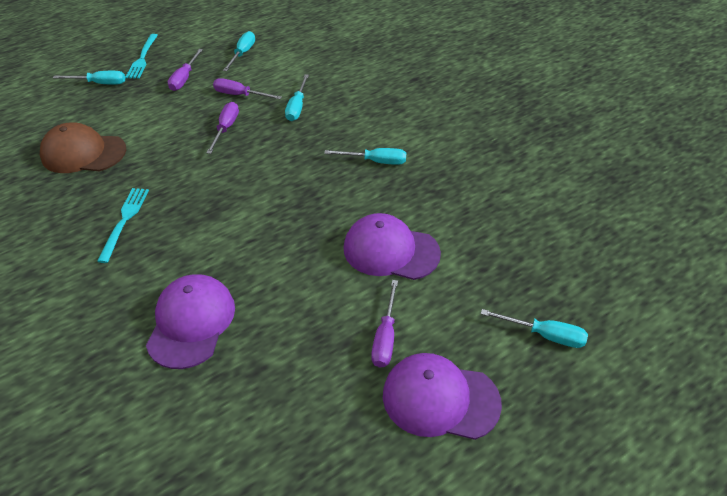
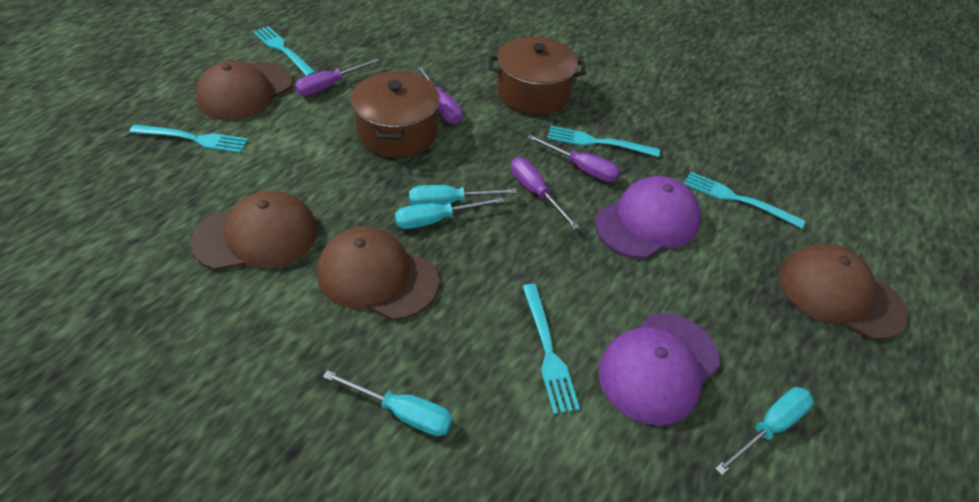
brown cap: 1 -> 4
brown pot: 0 -> 2
purple cap: 3 -> 2
turquoise fork: 2 -> 5
turquoise screwdriver: 5 -> 4

